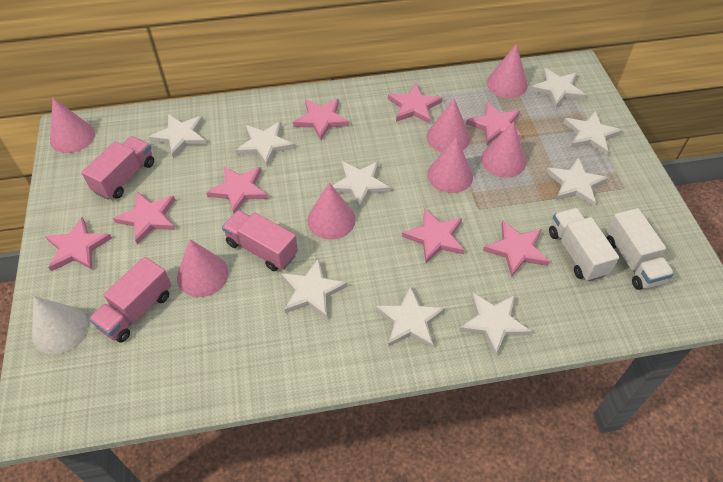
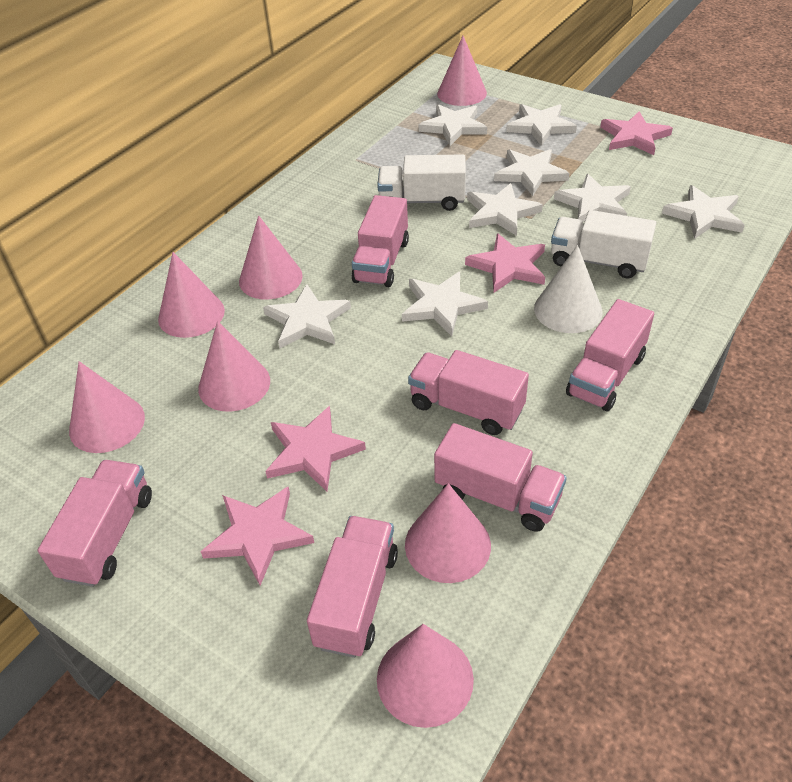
pink star: 8 -> 4
pink truck: 3 -> 6
white star: 9 -> 8

